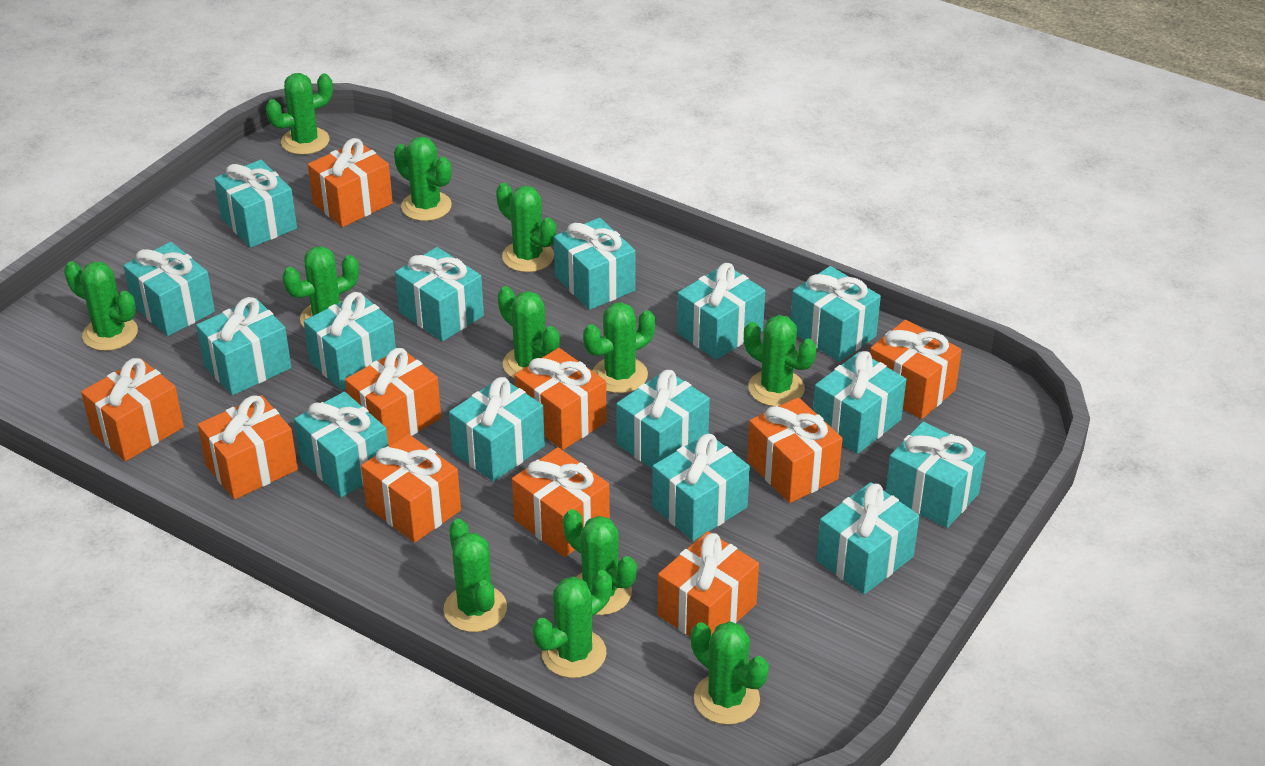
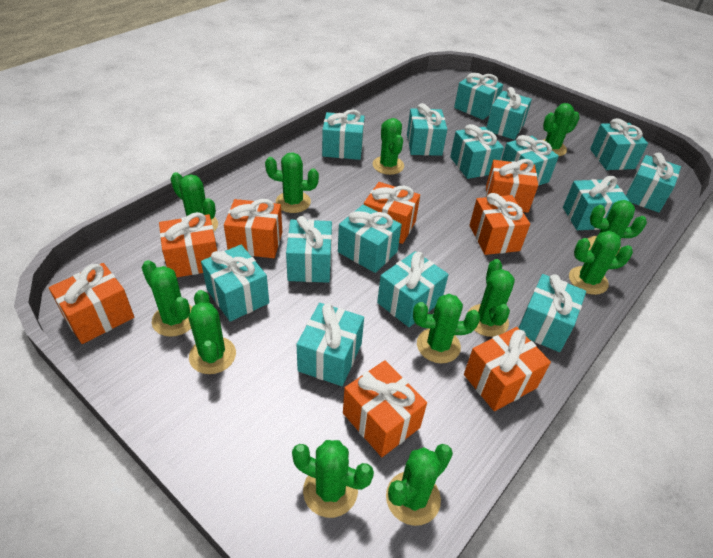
orange gift: 10 -> 8

